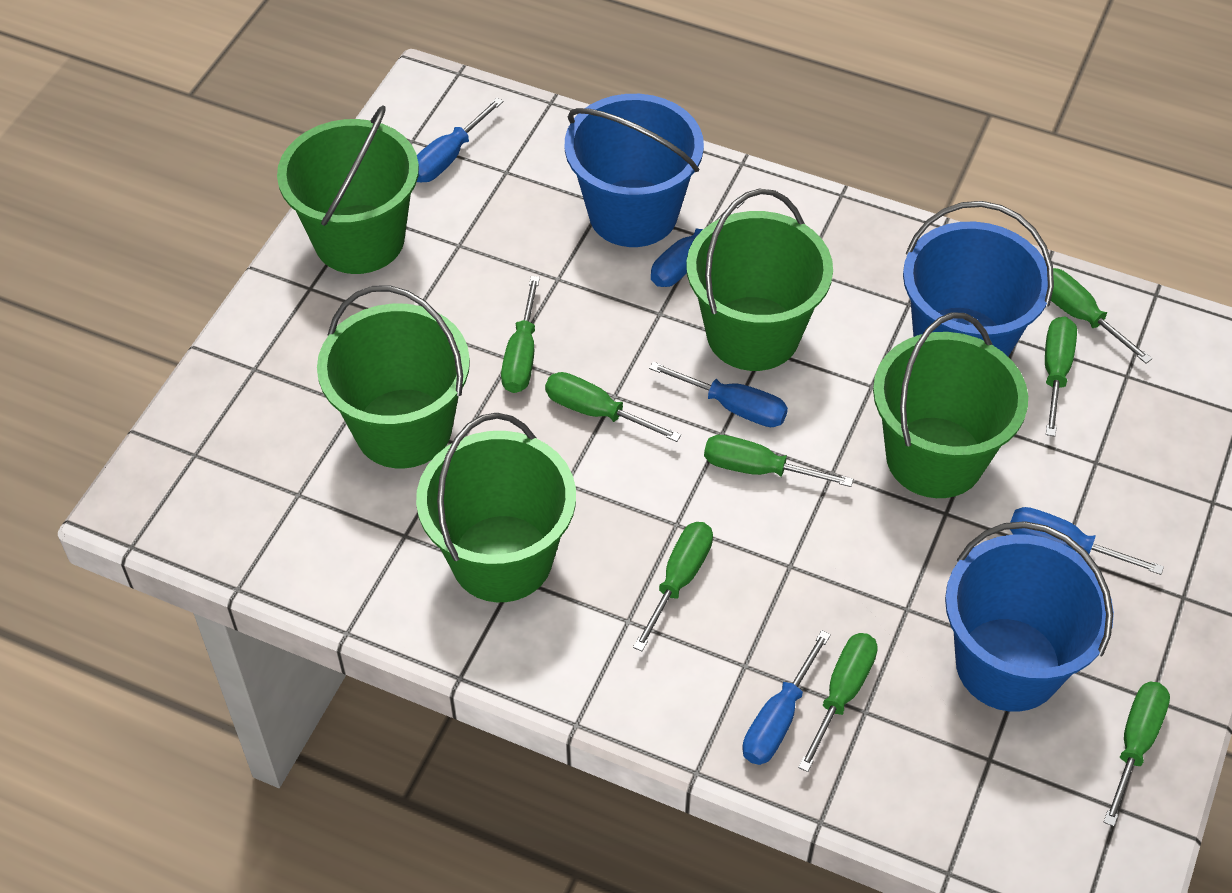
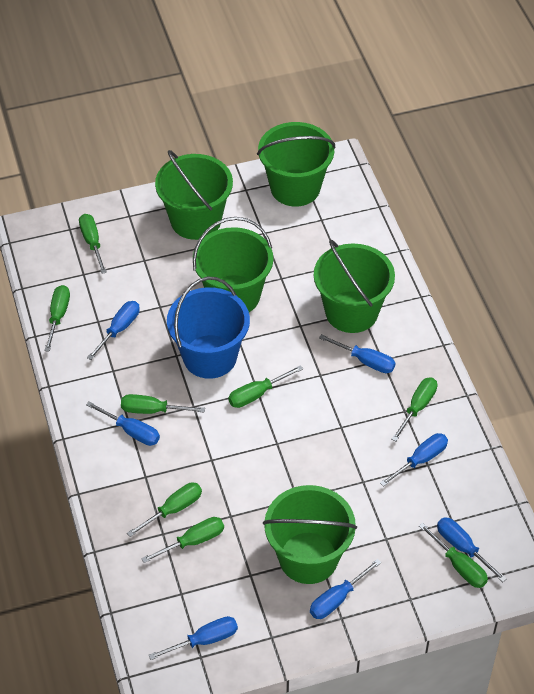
blue bucket: 3 -> 1
blue screwdriver: 5 -> 7

